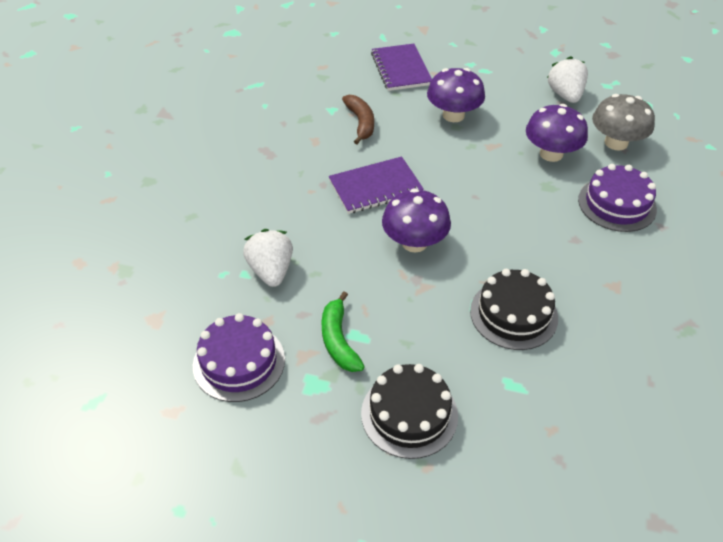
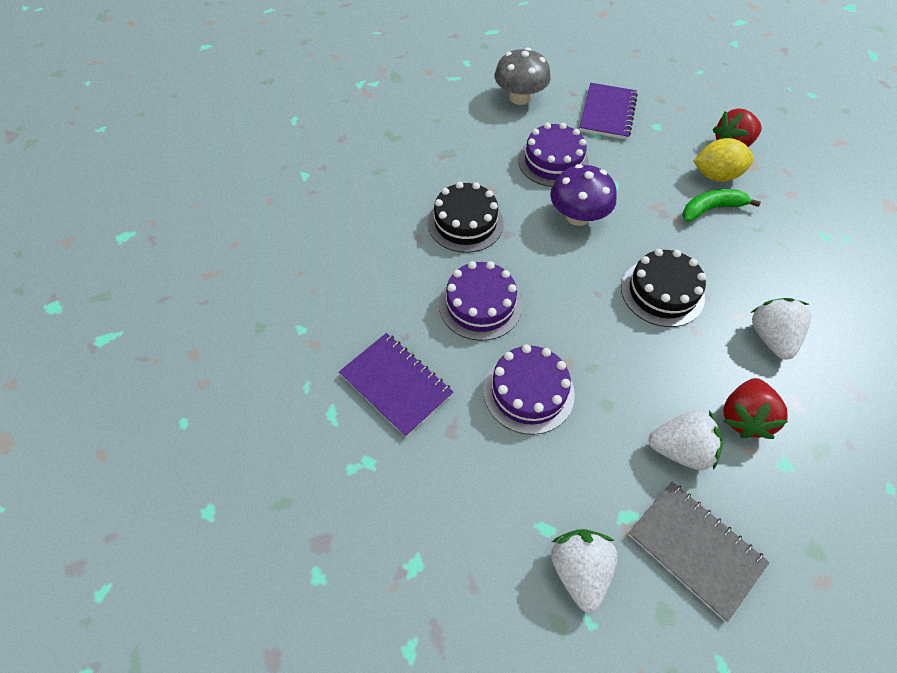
brown banana: 1 -> 0
grey notebook: 0 -> 1
purple cake: 2 -> 3
purple mushroom: 3 -> 1
red strawberry: 0 -> 2
white strawberry: 2 -> 3
yellow lemon: 0 -> 1

